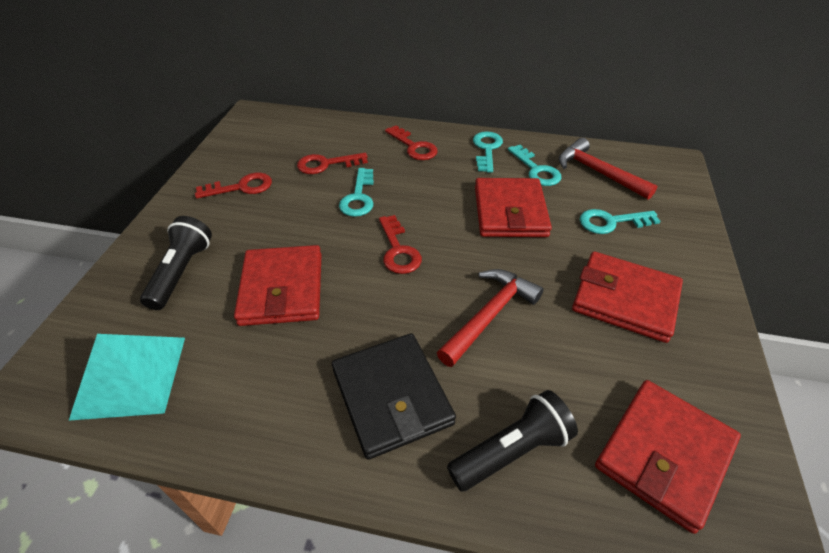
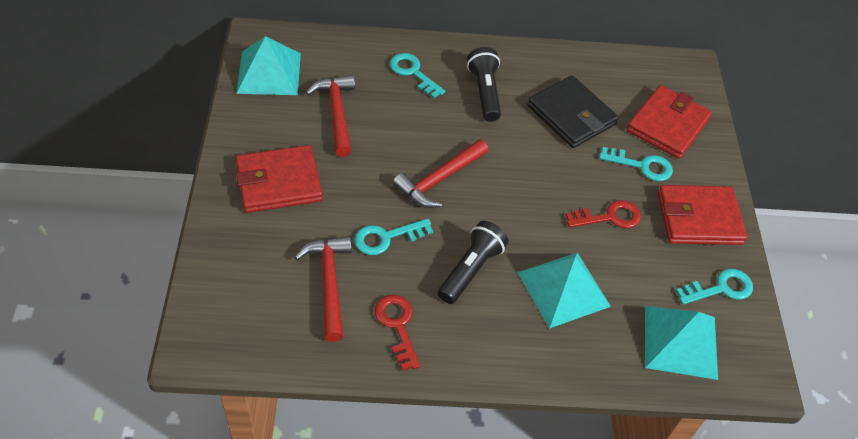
red hammer: 2 -> 3
red key: 4 -> 2
red wallet: 4 -> 3
turquoise pyramid: 1 -> 3

